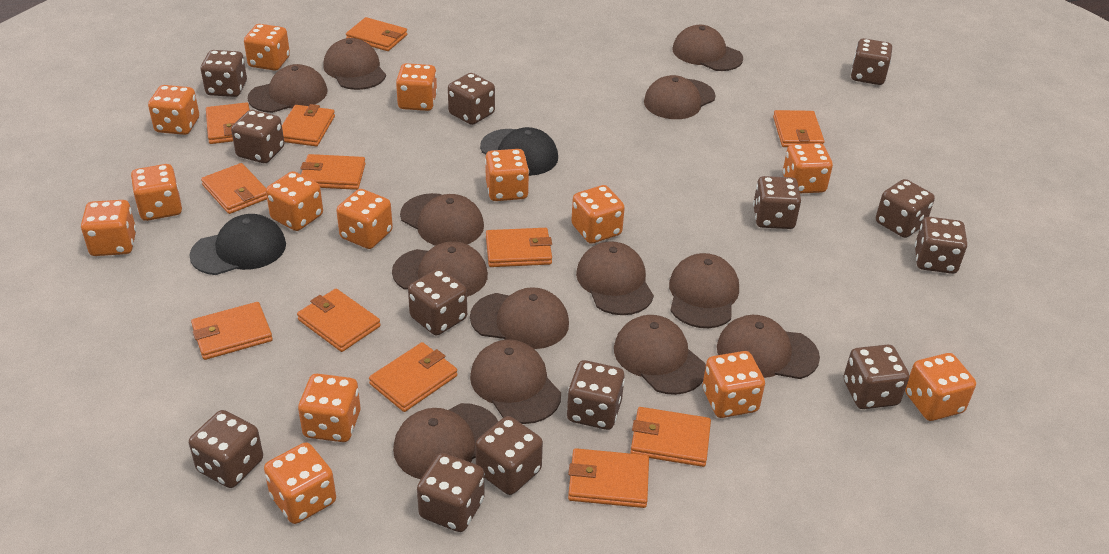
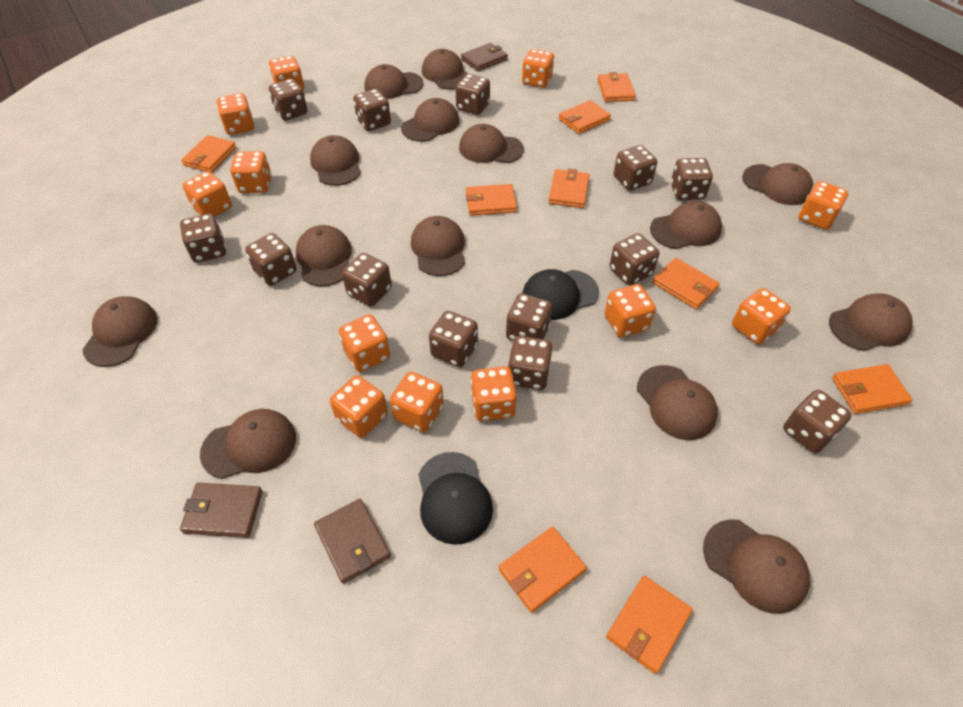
brown cap: 13 -> 14
brown wallet: 0 -> 3
orange dice: 14 -> 12
orange wallet: 12 -> 9

